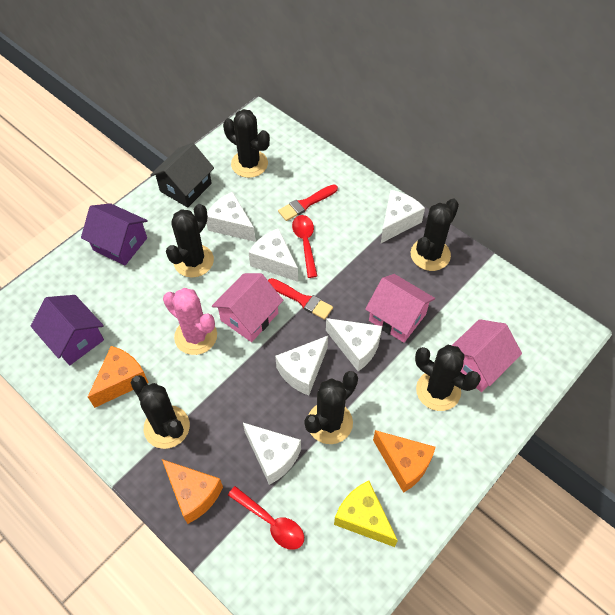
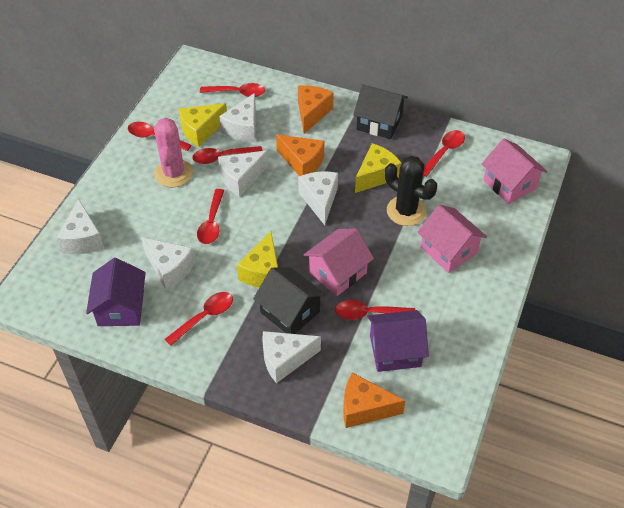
black cactus: 6 -> 1
black house: 1 -> 2
red brush: 2 -> 0
red spoon: 2 -> 7
yellow cheese: 1 -> 3

